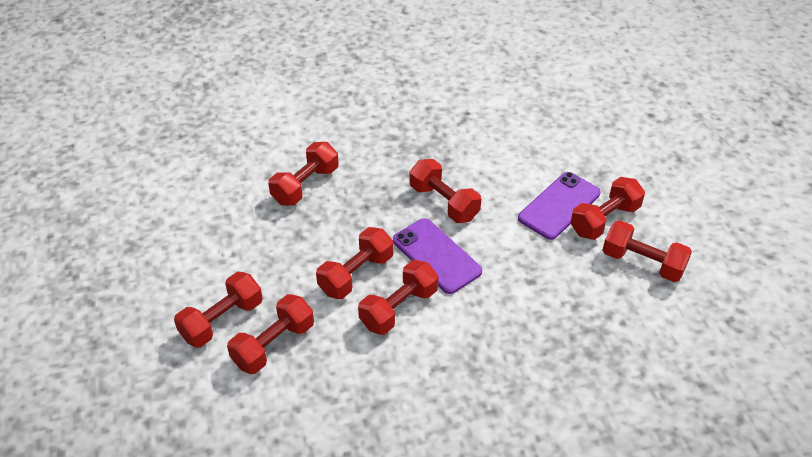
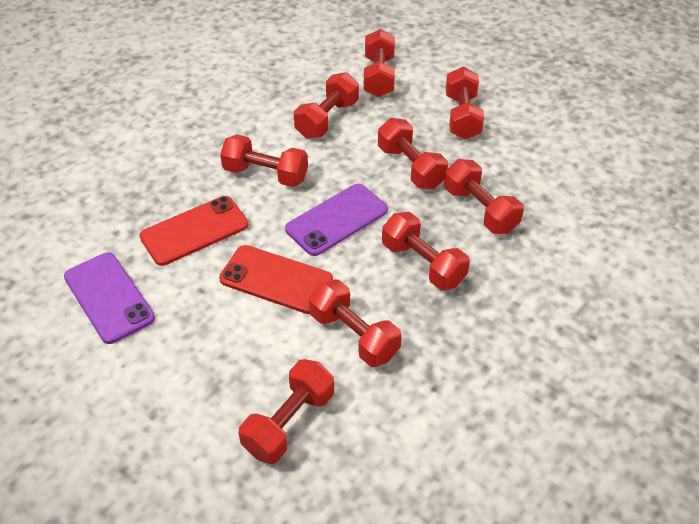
red dumbbell: 8 -> 9
red phone: 0 -> 2

